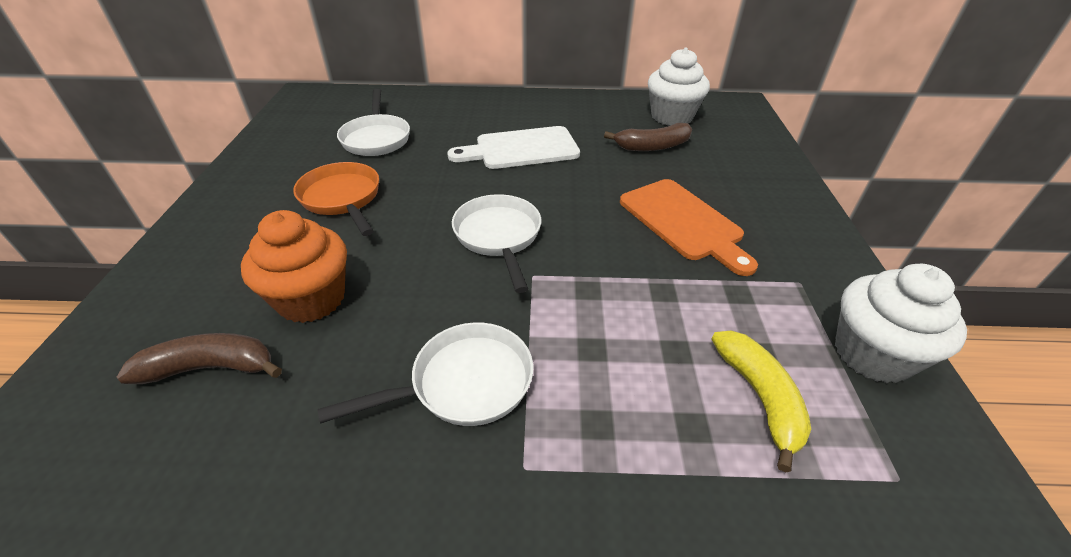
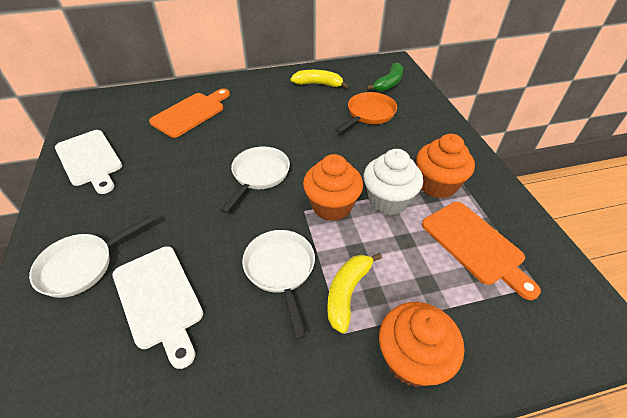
brown banana: 2 -> 0
green banana: 0 -> 1
orange cupcake: 1 -> 3
orange cutting board: 1 -> 2
white cupcake: 2 -> 1
white cutting board: 1 -> 2
yellow banana: 1 -> 2

